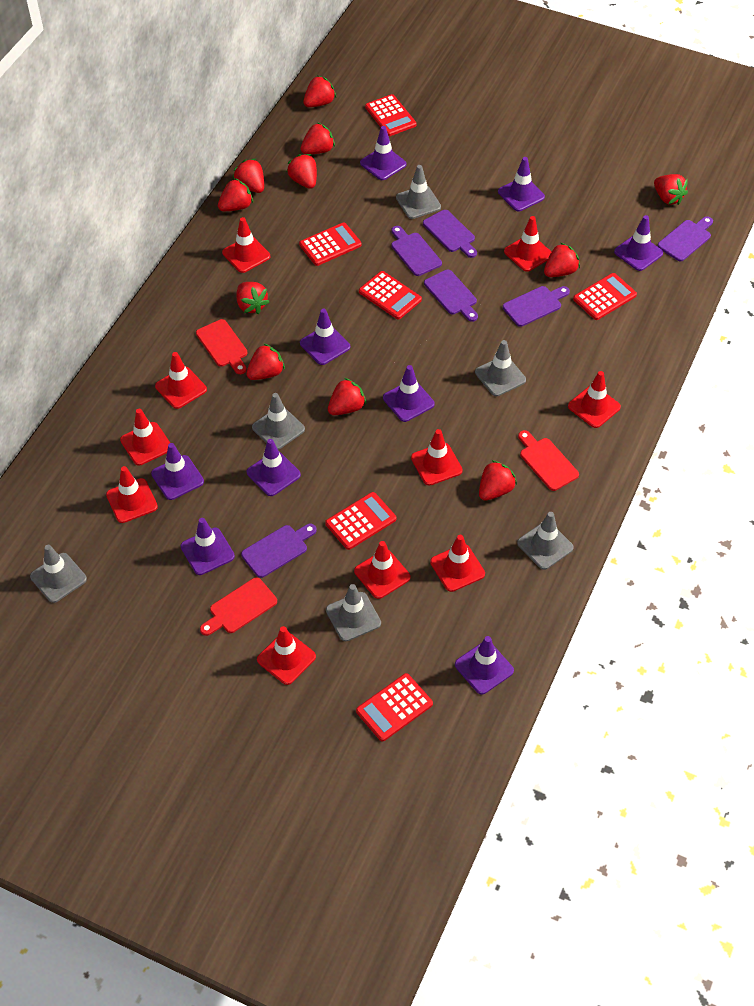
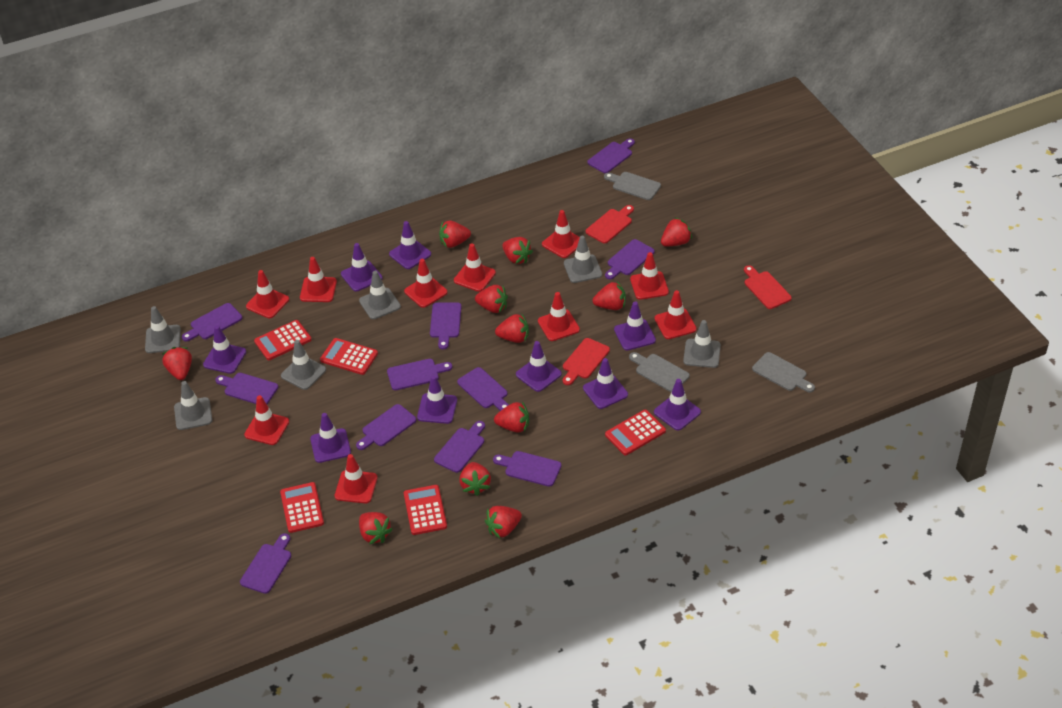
grey cutting board: 0 -> 3
purple cutting board: 6 -> 11
red calculator: 6 -> 5

